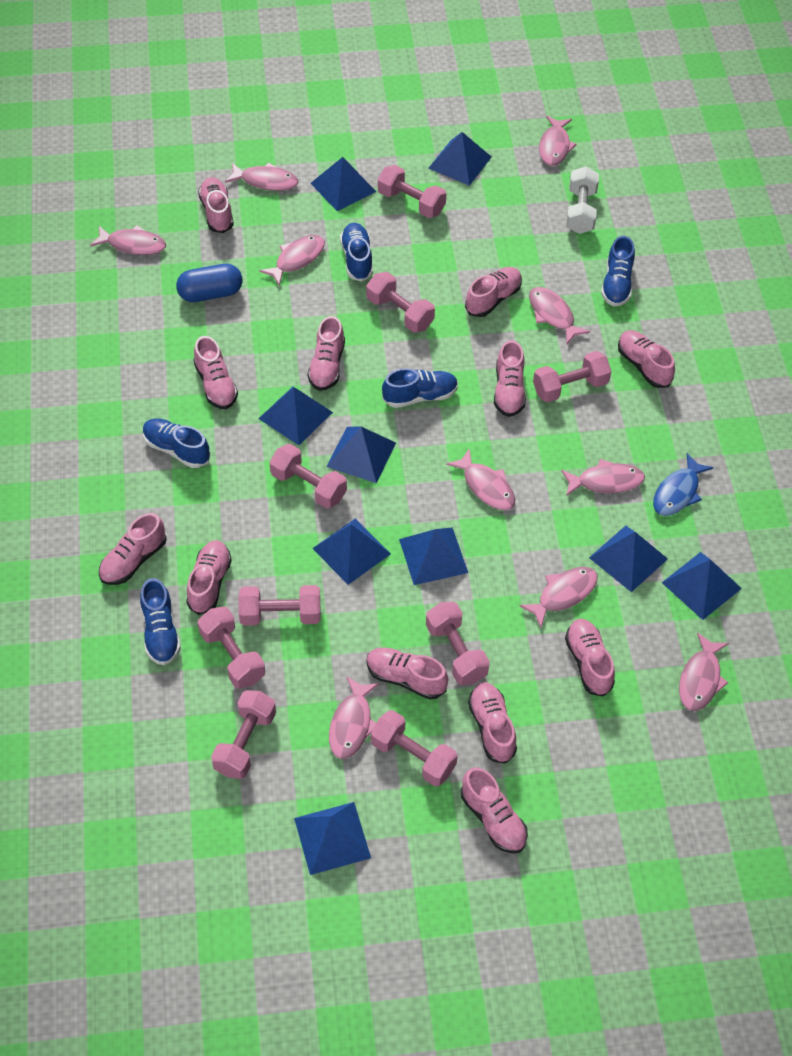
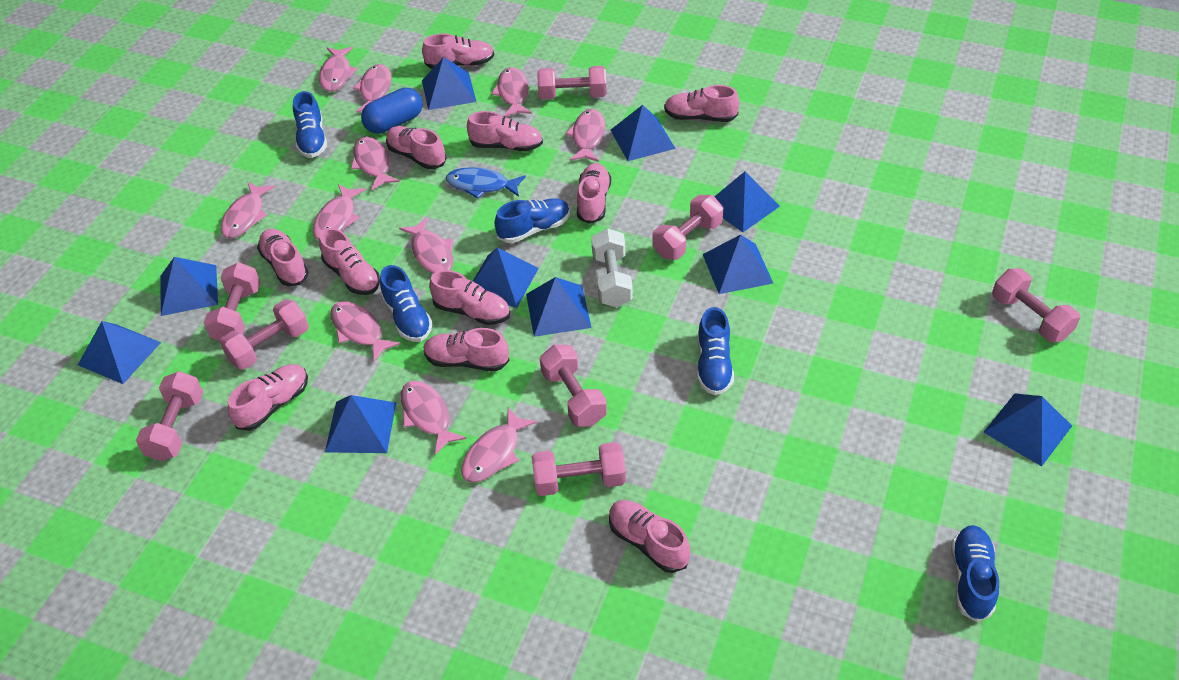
blue pyramid: 9 -> 10
pink dumbbell: 9 -> 8
pink fish: 10 -> 11
pink shoe: 12 -> 11

